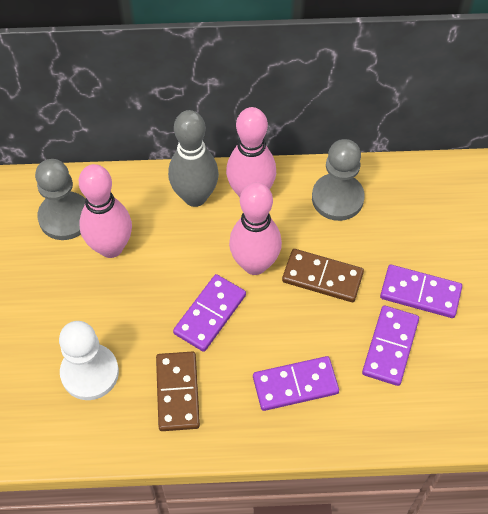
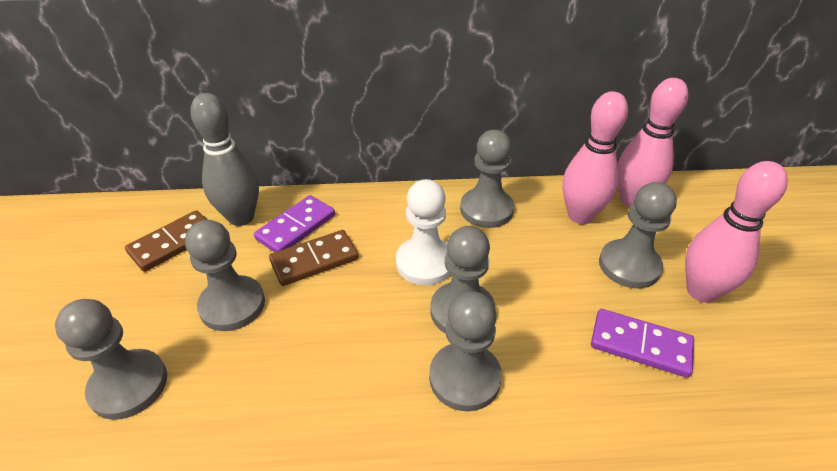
grey pawn: 2 -> 6
purple domino: 4 -> 2

